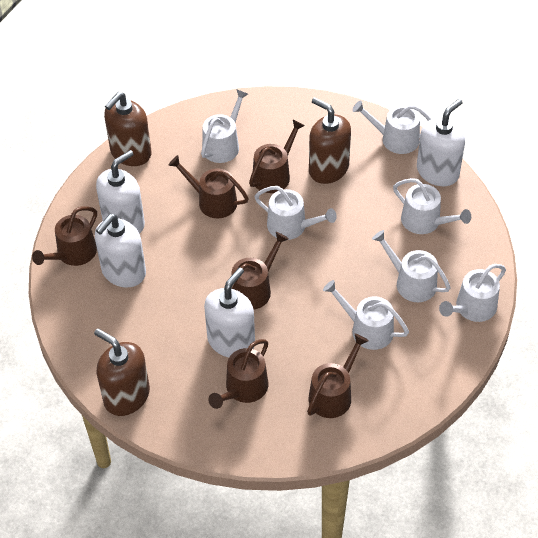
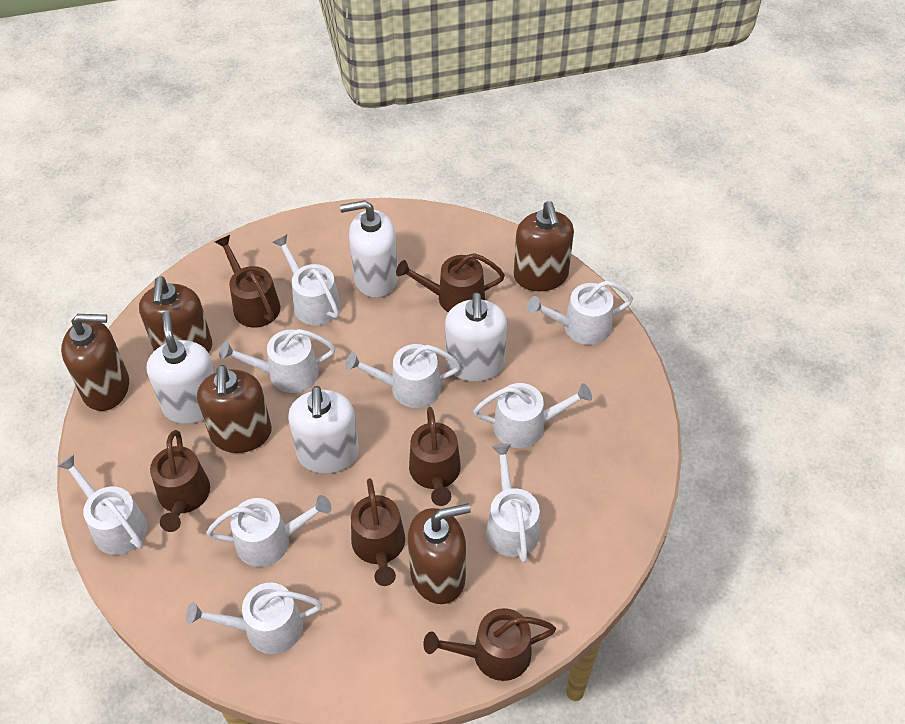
brown soap dispenser: 3 -> 5
white watering can: 7 -> 9

